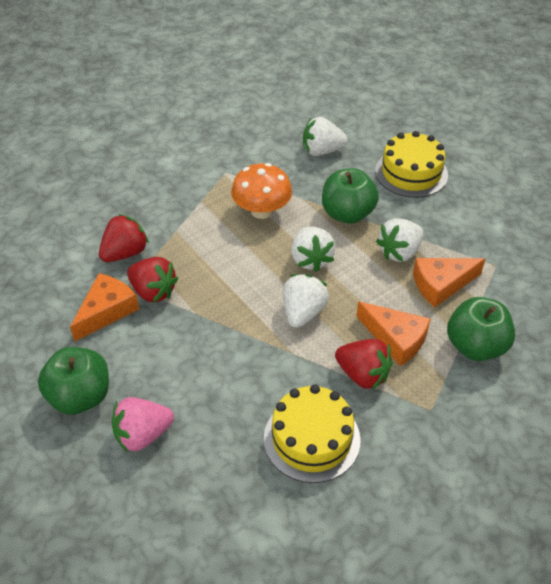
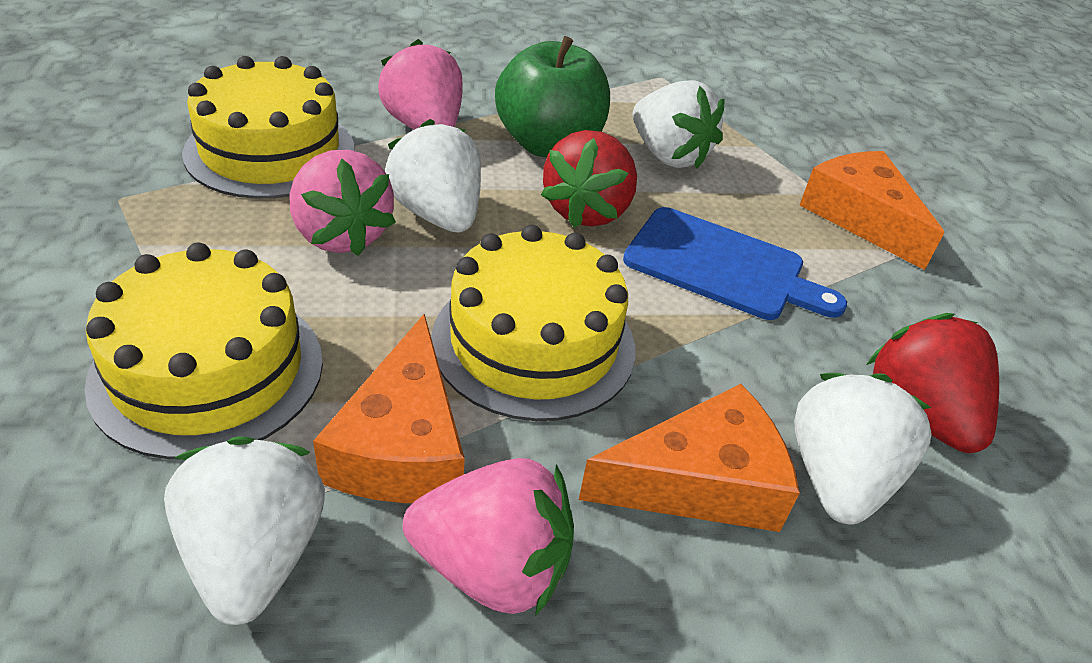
blue cutting board: 0 -> 1
green apple: 3 -> 1
orange mushroom: 1 -> 0
pink strawberry: 1 -> 3
red strawberry: 3 -> 2
yellow cake: 2 -> 3

